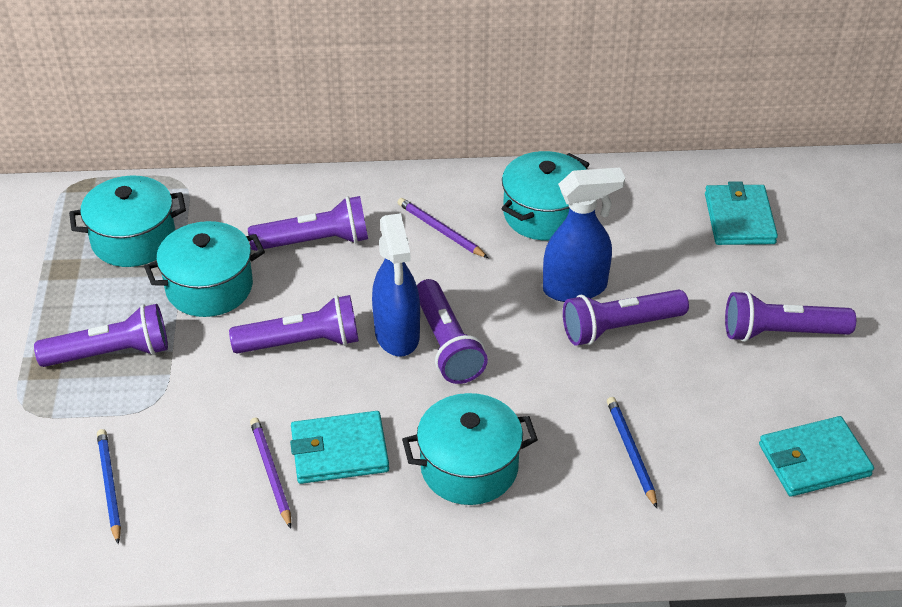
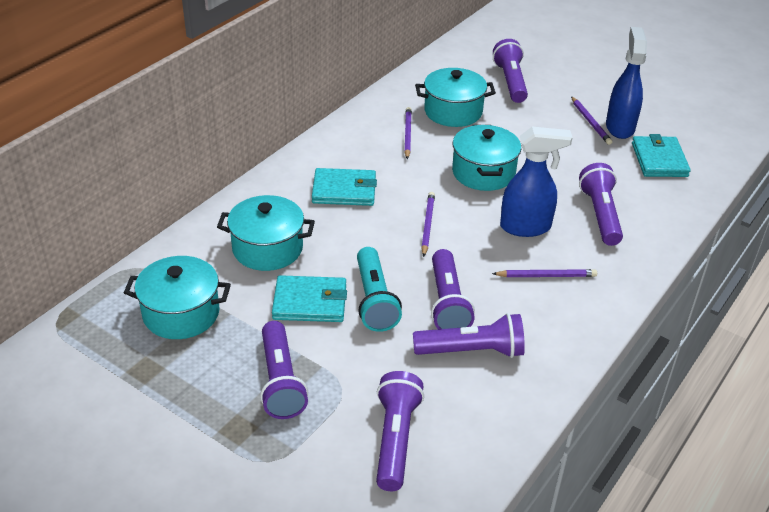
blue pencil: 2 -> 0
purple pencil: 2 -> 4
turquoise flashlight: 0 -> 1

